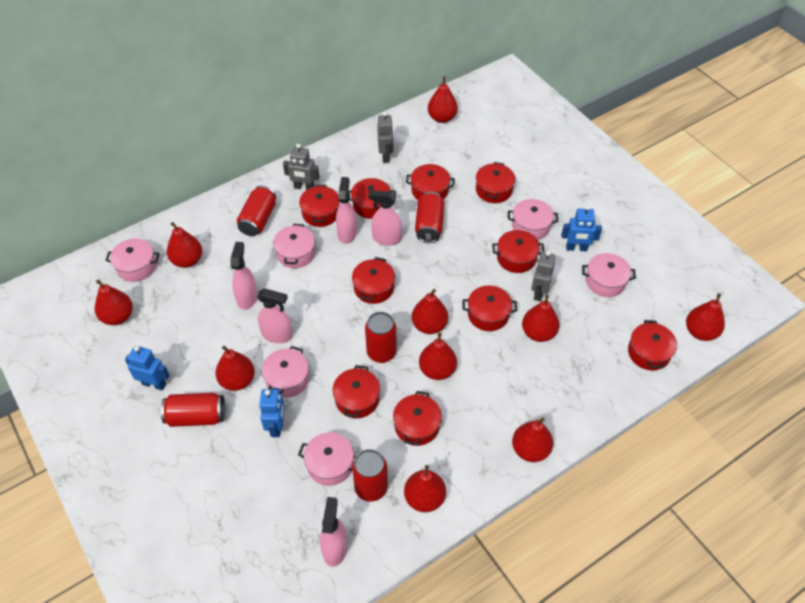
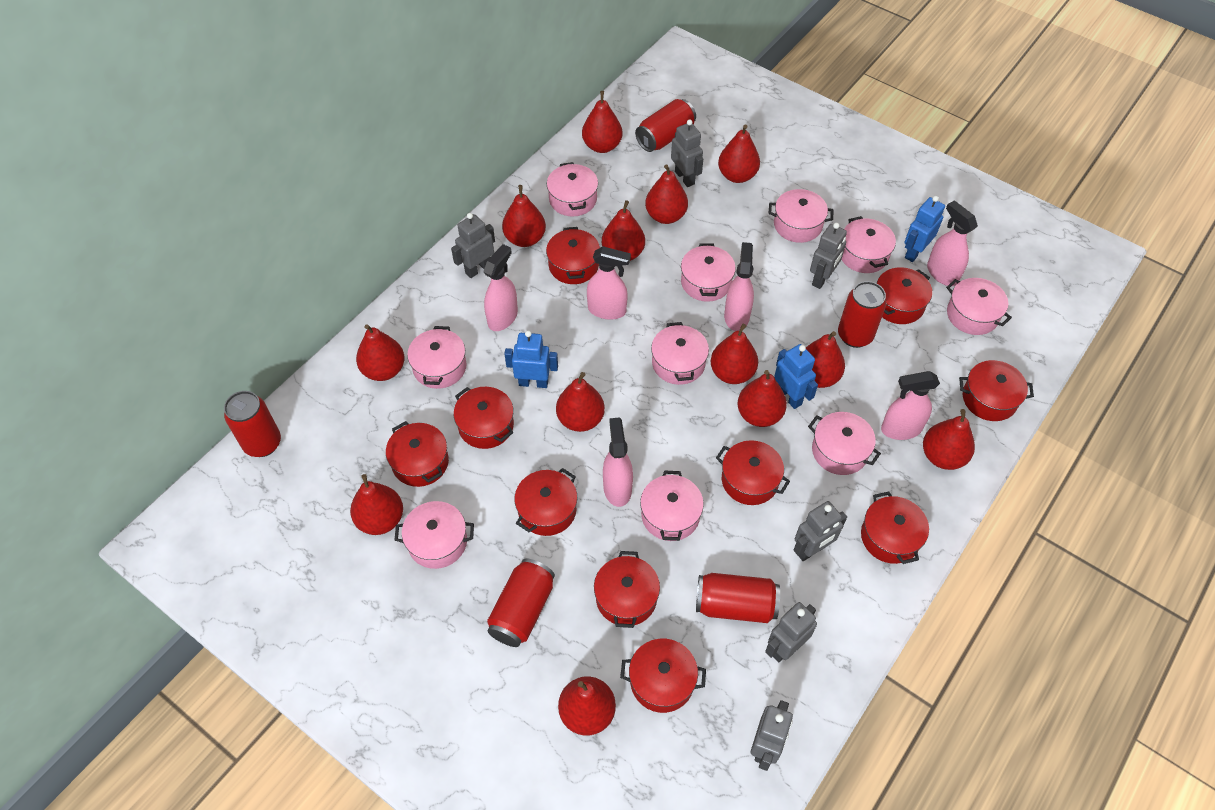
grey robot: 3 -> 6
pink pot: 6 -> 10
pink spray bottle: 5 -> 6
red pear: 10 -> 13

